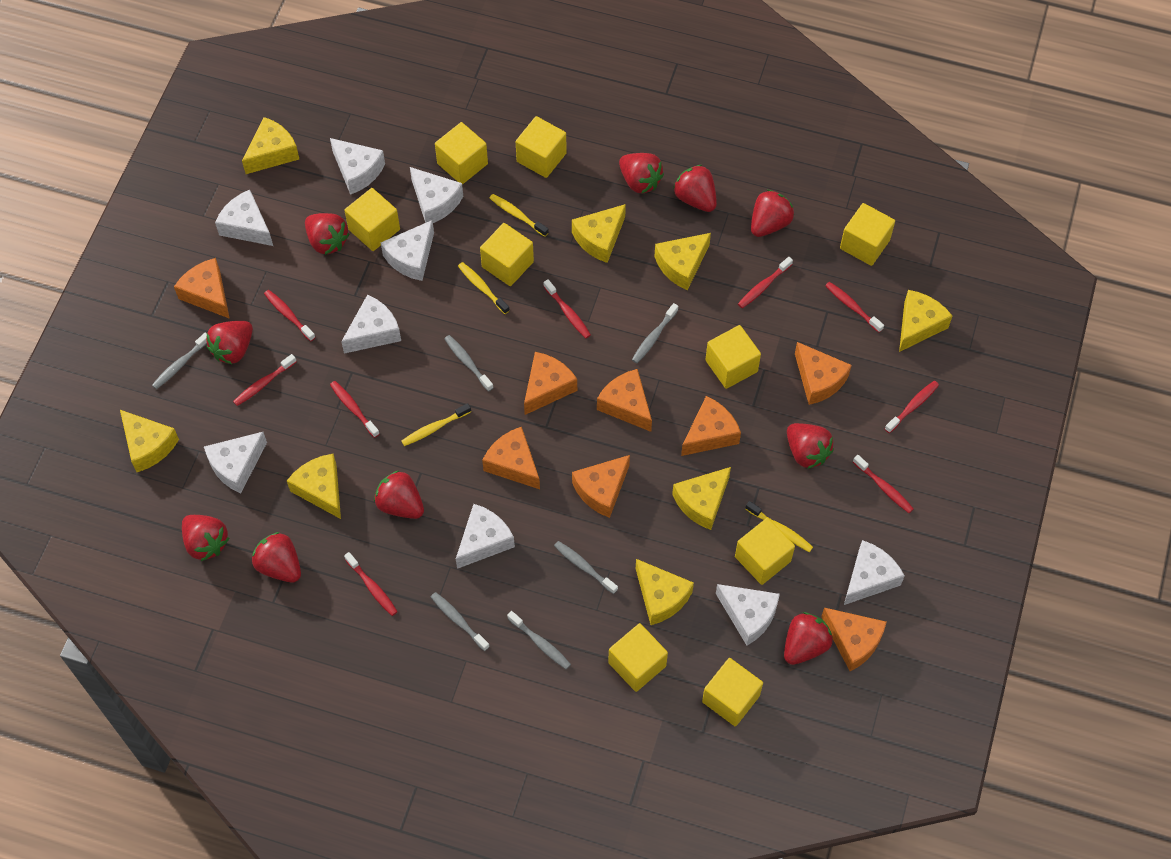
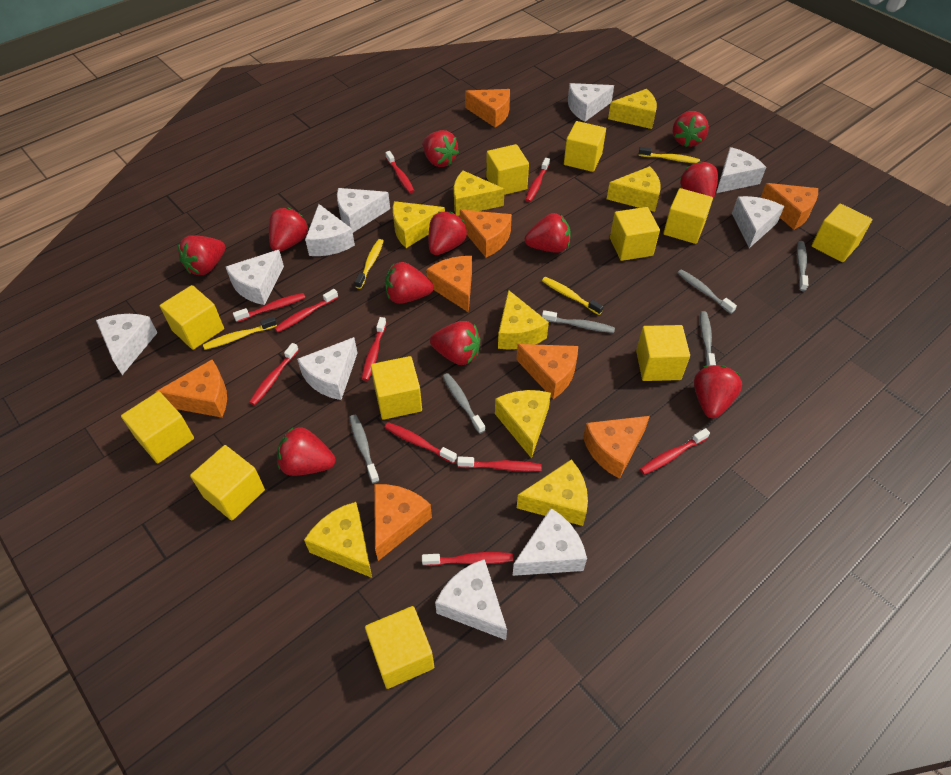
red strawberry: 10 -> 11
red toothbrush: 9 -> 10
white cheese: 9 -> 10
yellow cube: 9 -> 11

